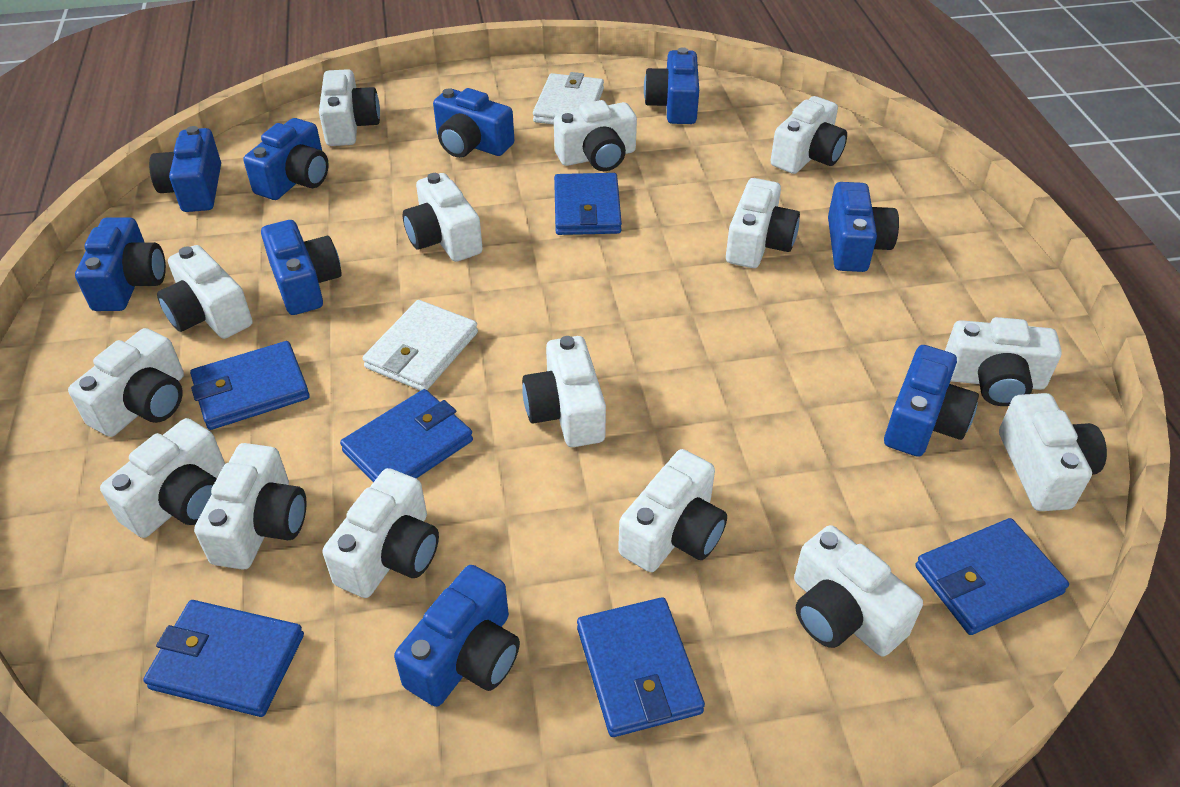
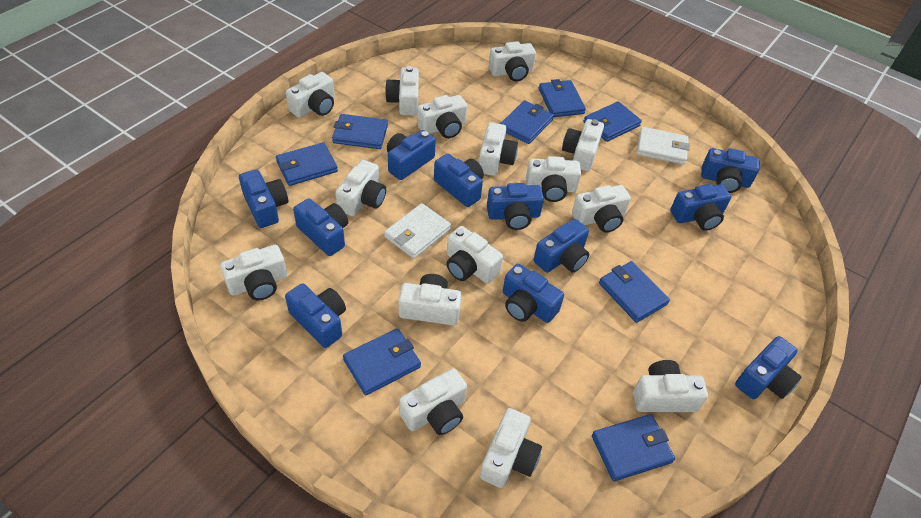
blue camera: 9 -> 11
blue wallet: 6 -> 8

